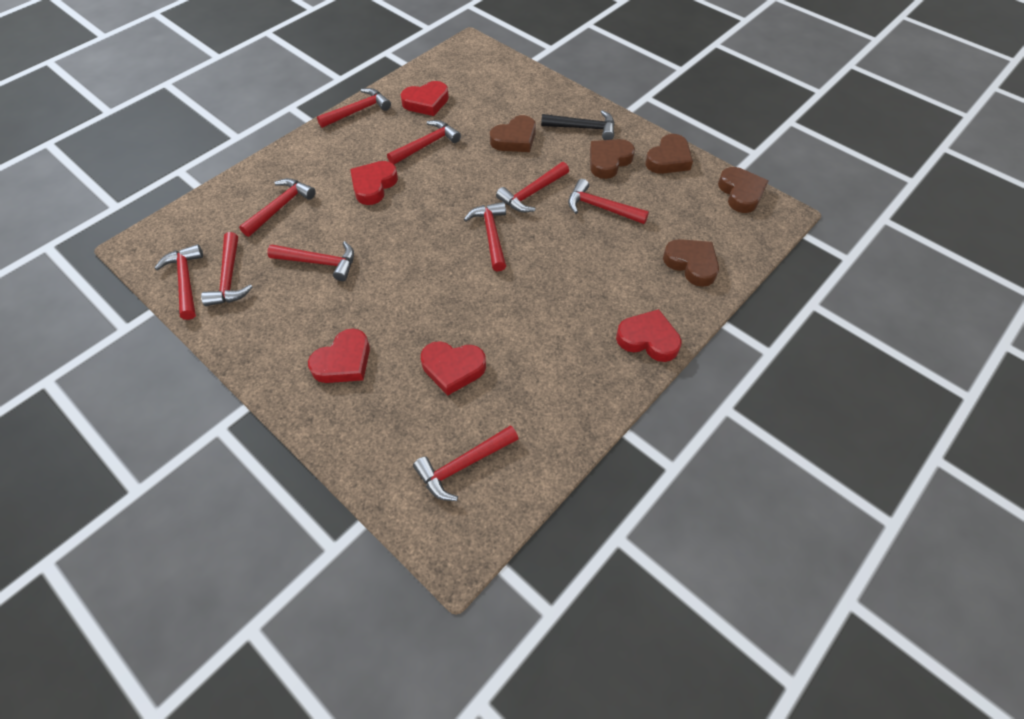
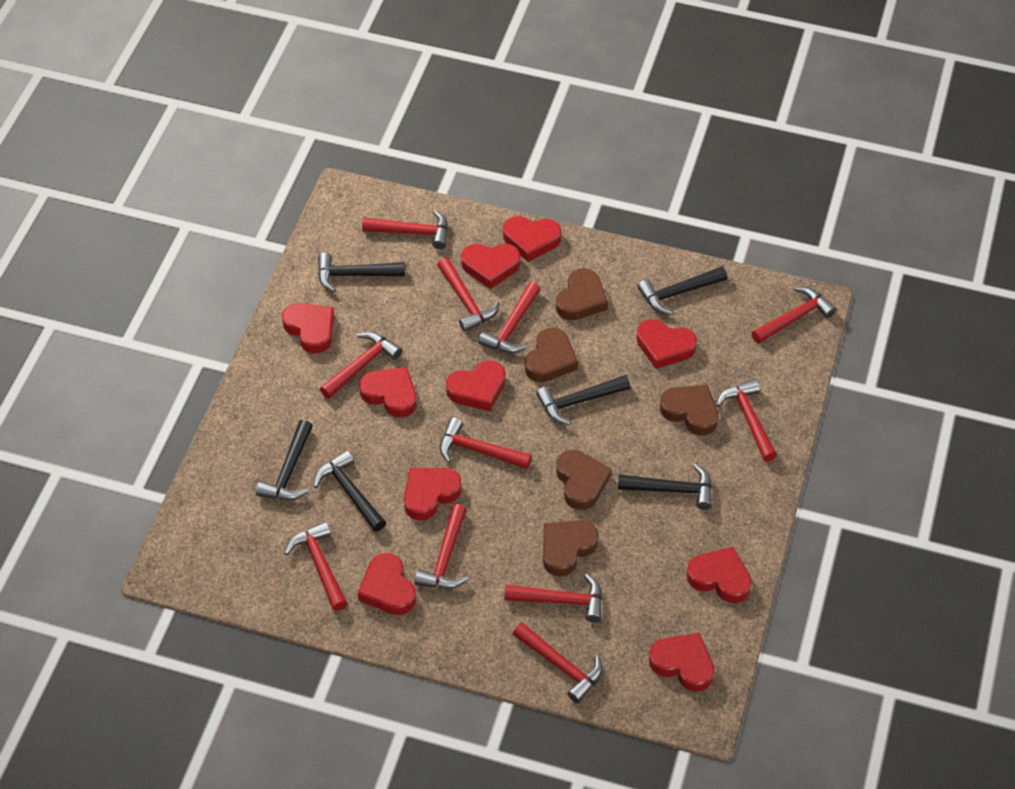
black hammer: 1 -> 6
red hammer: 10 -> 11
red heart: 5 -> 10

